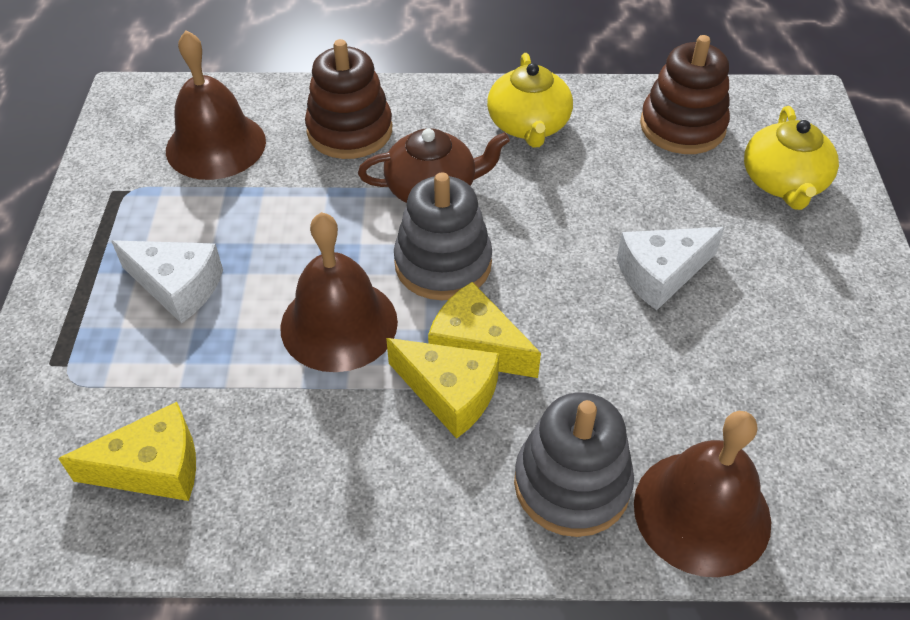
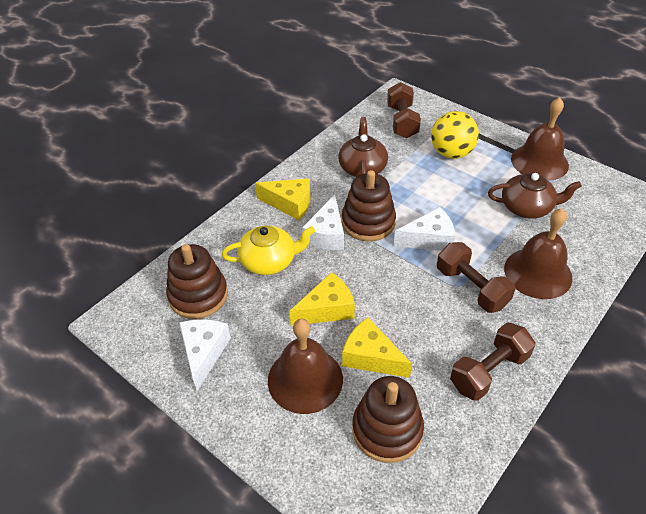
brown dumbbell: 0 -> 3
brown stacking toy: 2 -> 3
brown teapot: 1 -> 2
grey stacking toy: 2 -> 0
white cheese: 2 -> 3
yellow ball: 0 -> 1
yellow teapot: 2 -> 1

